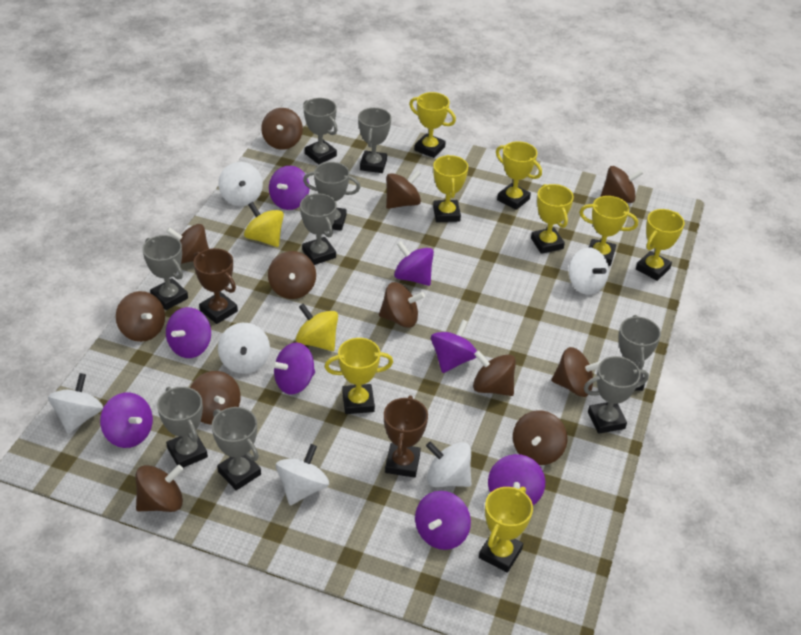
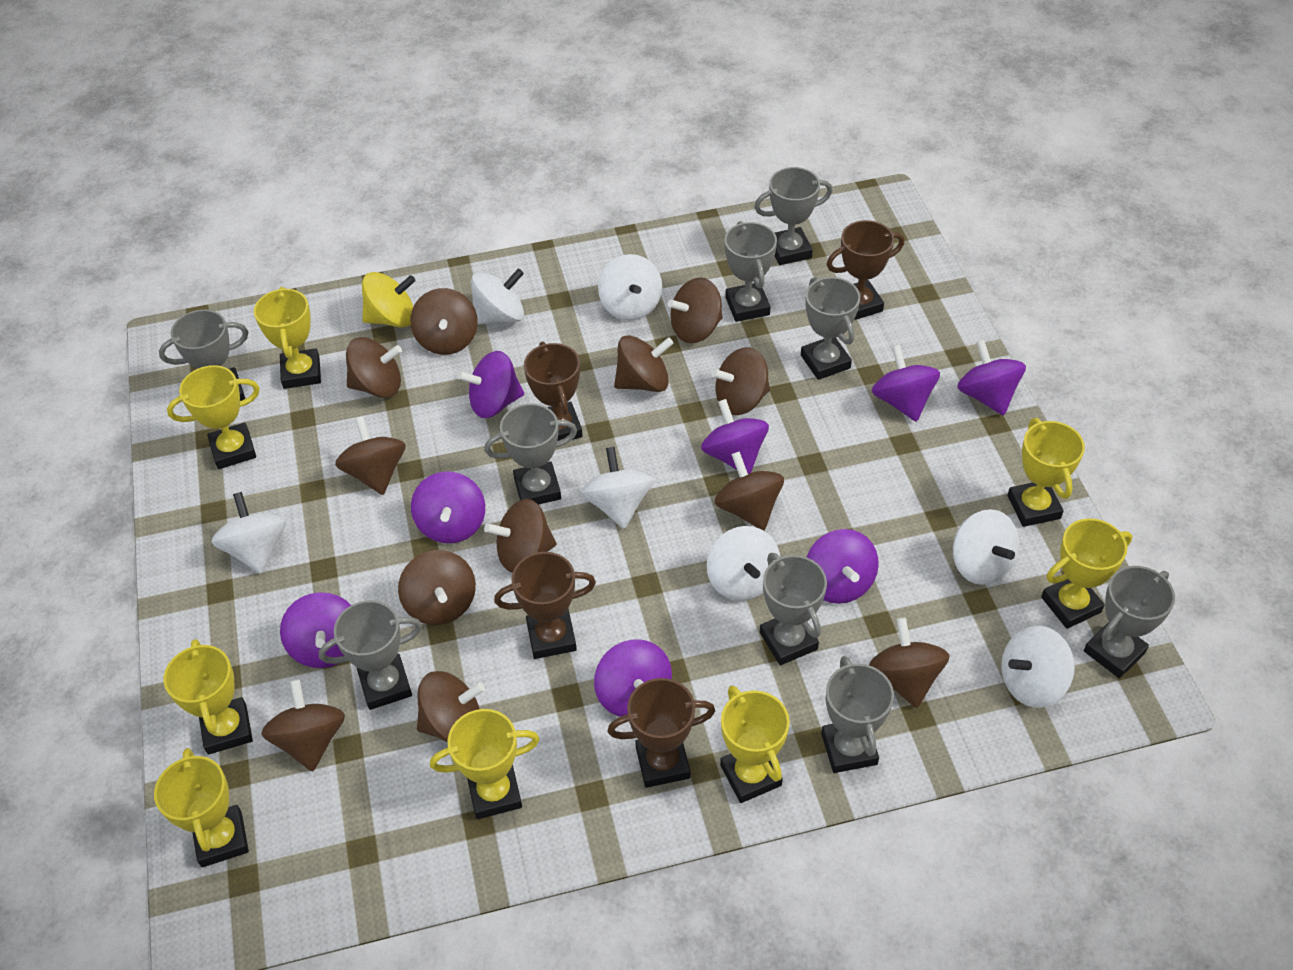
brown trophy: 2 -> 4
white spinning top: 6 -> 7
yellow spinning top: 2 -> 1

